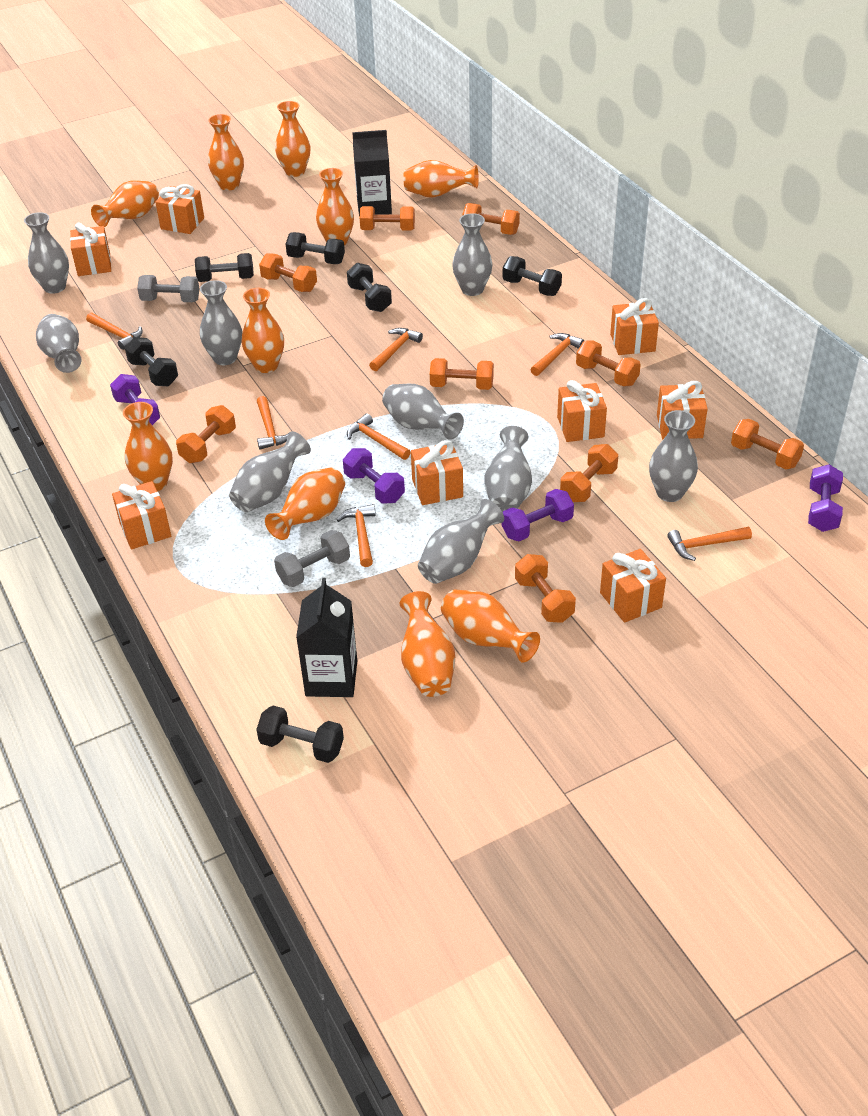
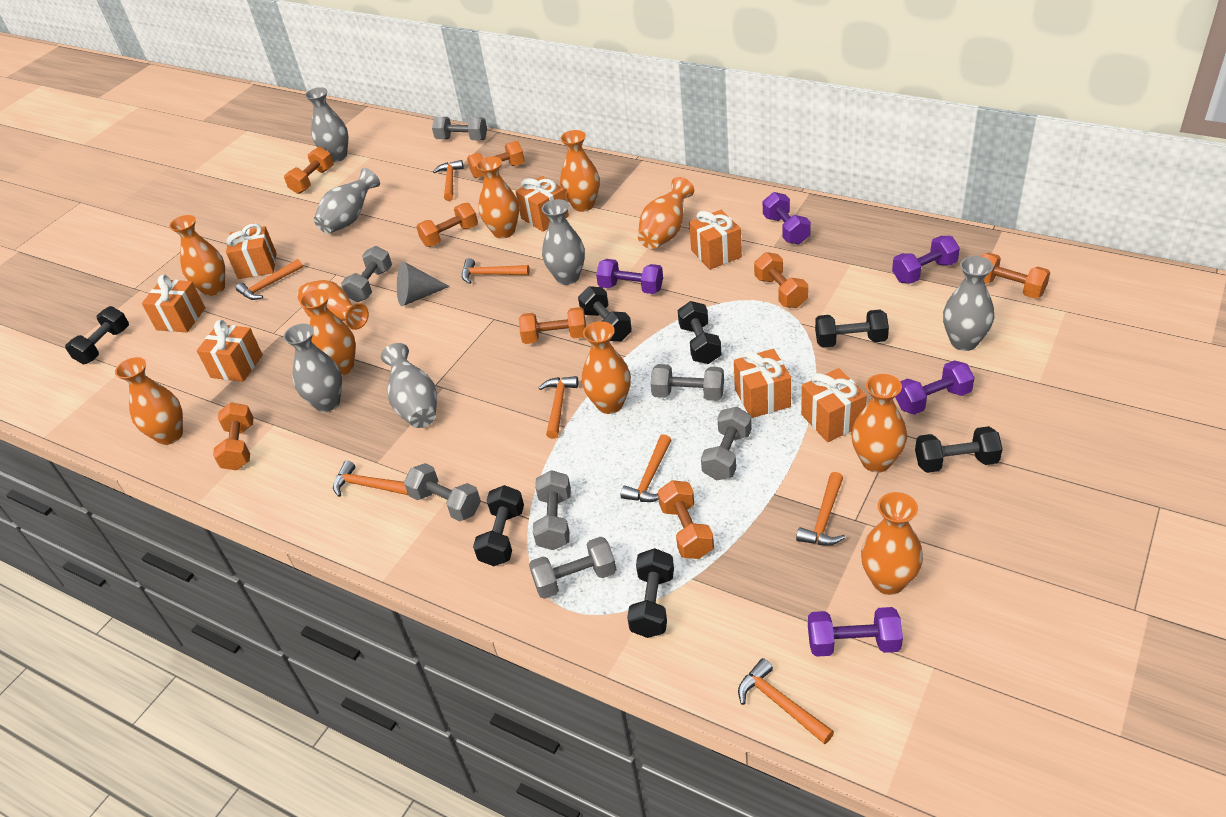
black carton: 2 -> 0
black dumbbell: 6 -> 7
grey cone: 0 -> 1
grey dumbbell: 2 -> 7
grey vase: 9 -> 6
orange dumbbell: 9 -> 8
orange gift: 8 -> 7
orange hammer: 7 -> 8
purple dumbbell: 4 -> 5

